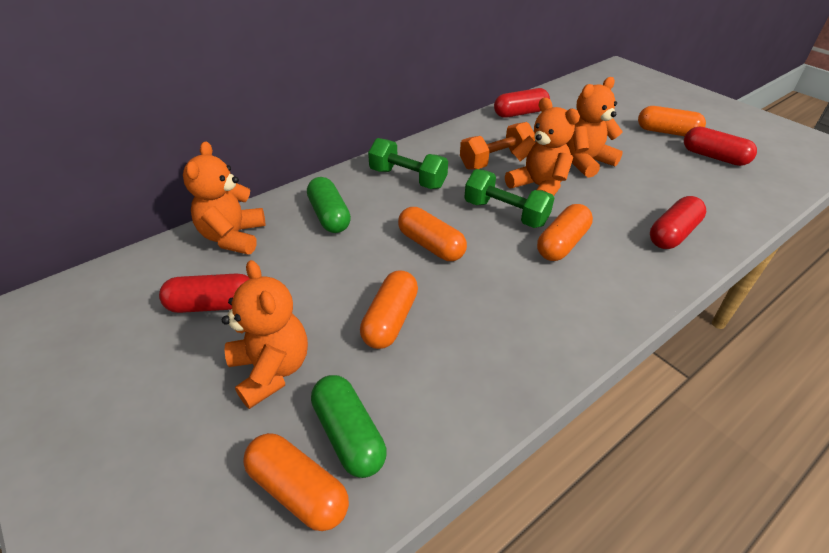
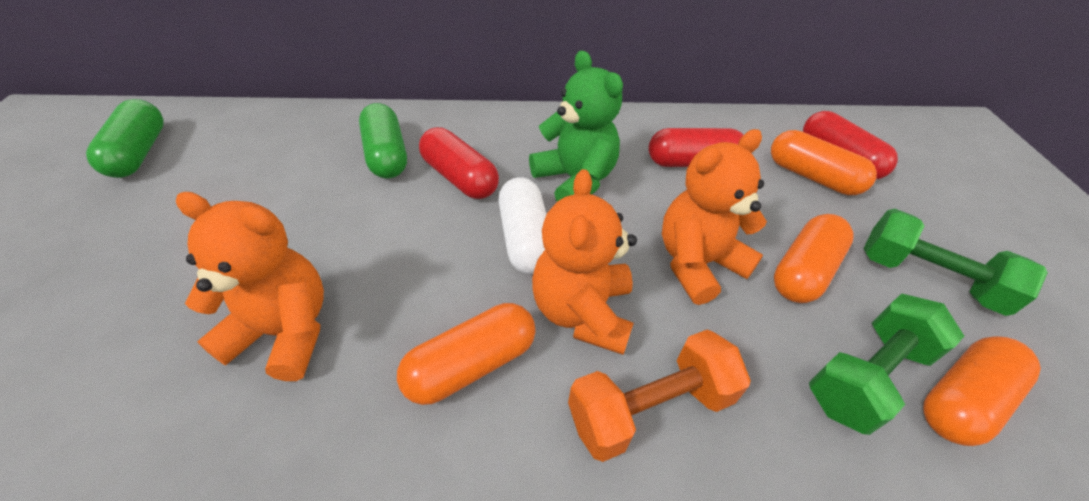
green teddy bear: 0 -> 1
orange capsule: 5 -> 4
orange teddy bear: 4 -> 3
red capsule: 4 -> 3
white capsule: 0 -> 1

